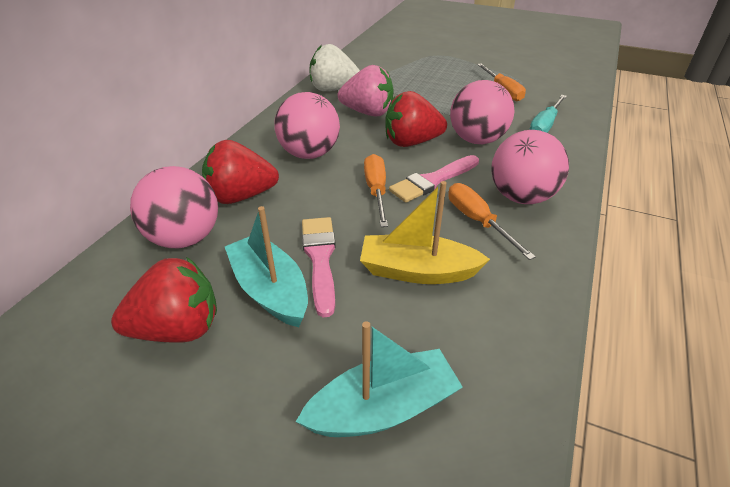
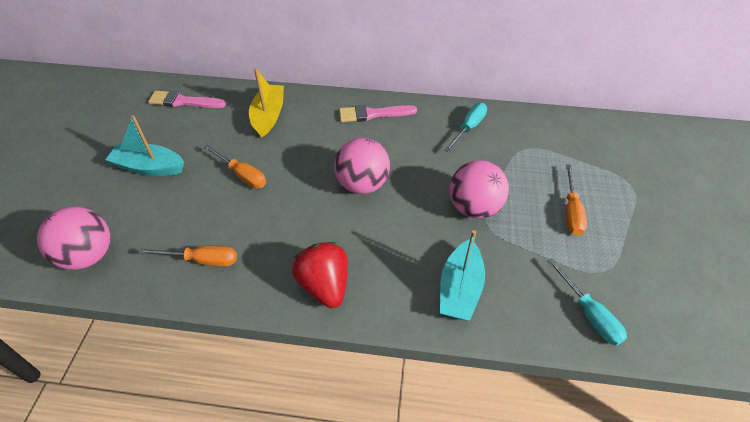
pink ball: 4 -> 3
pink strawberry: 1 -> 0
red strawberry: 3 -> 1
turquoise screwdriver: 1 -> 2
white strawberry: 1 -> 0

